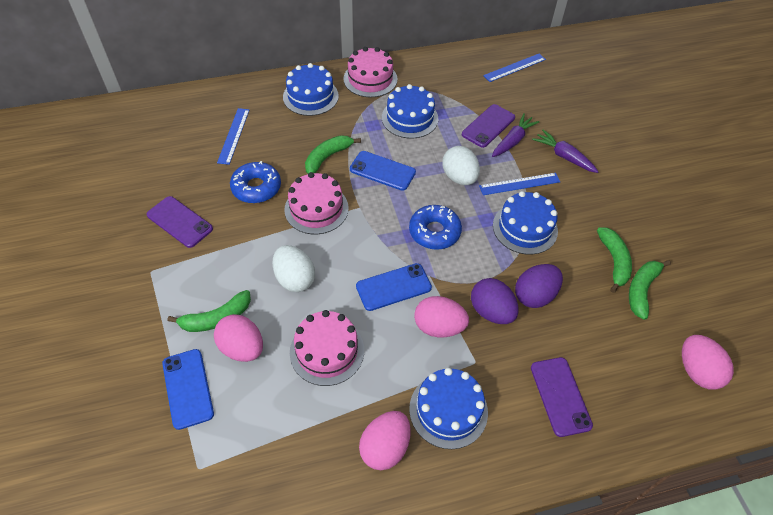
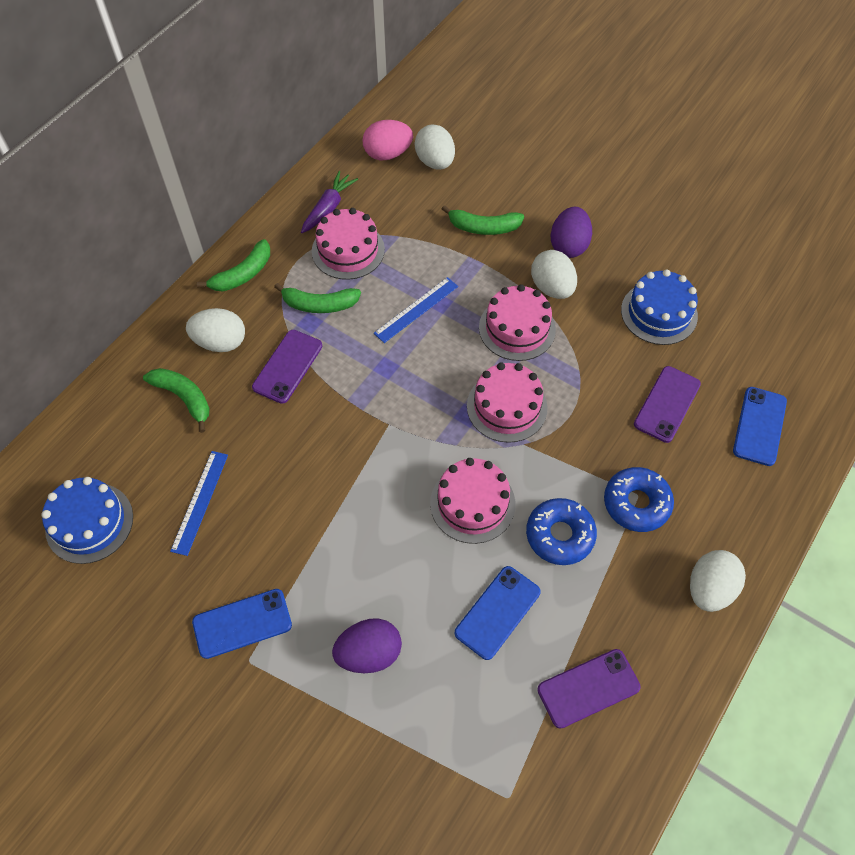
blue cake: 4 -> 2
blue ruler: 3 -> 2
pink cake: 3 -> 4
pink egg: 4 -> 1
purple carrot: 2 -> 1
white egg: 2 -> 4

